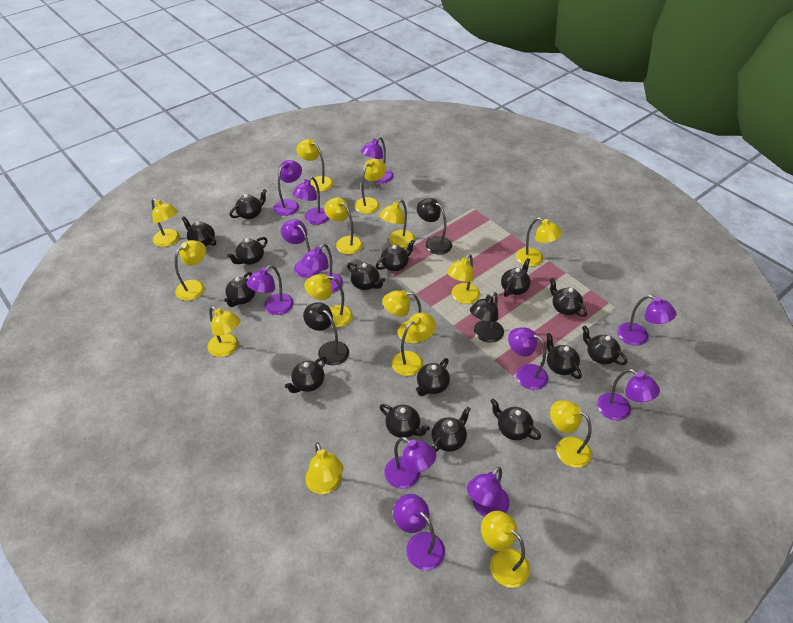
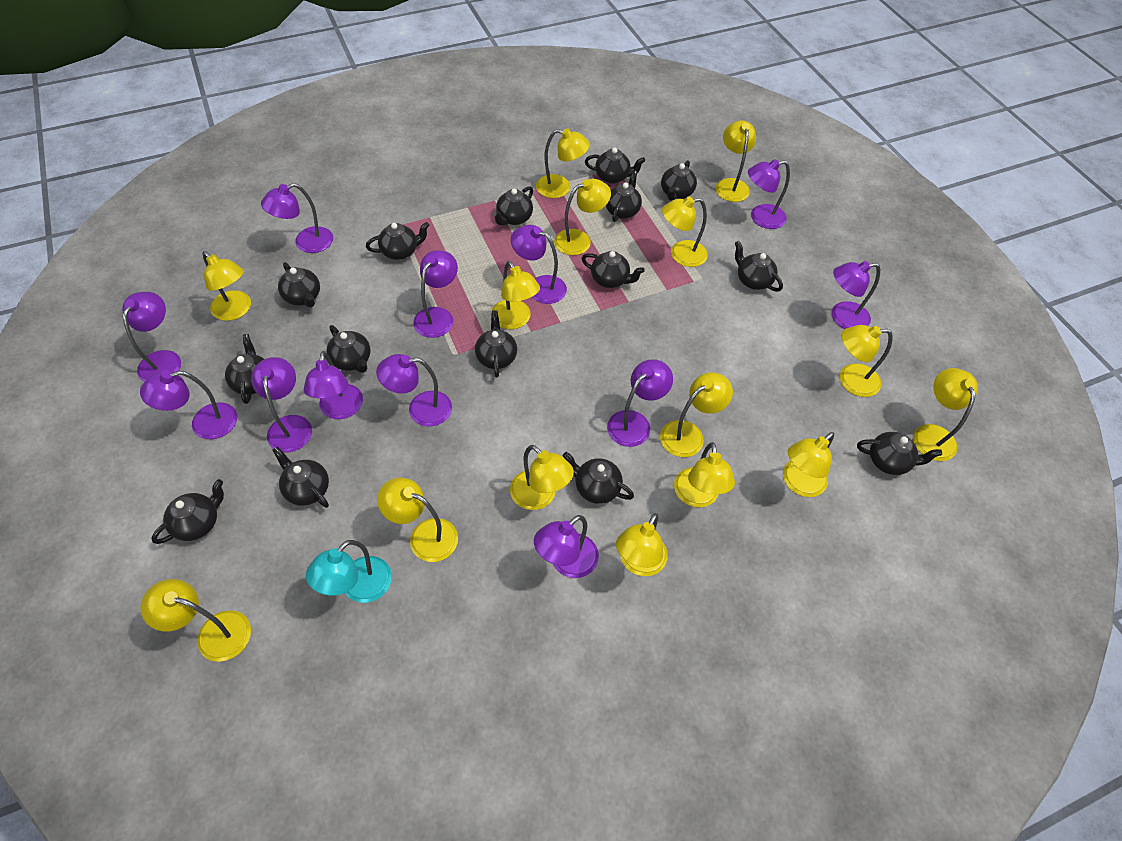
black lamp: 3 -> 0
turquoise lamp: 0 -> 1

